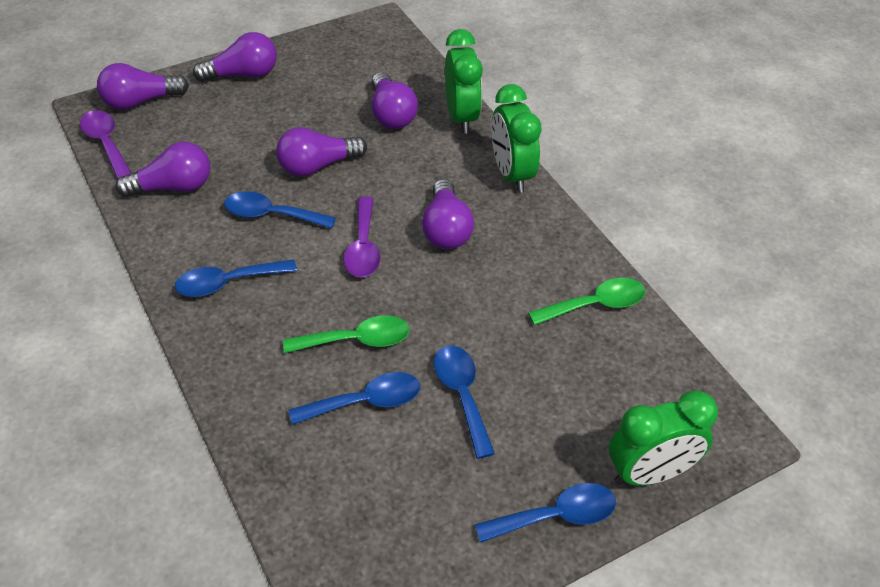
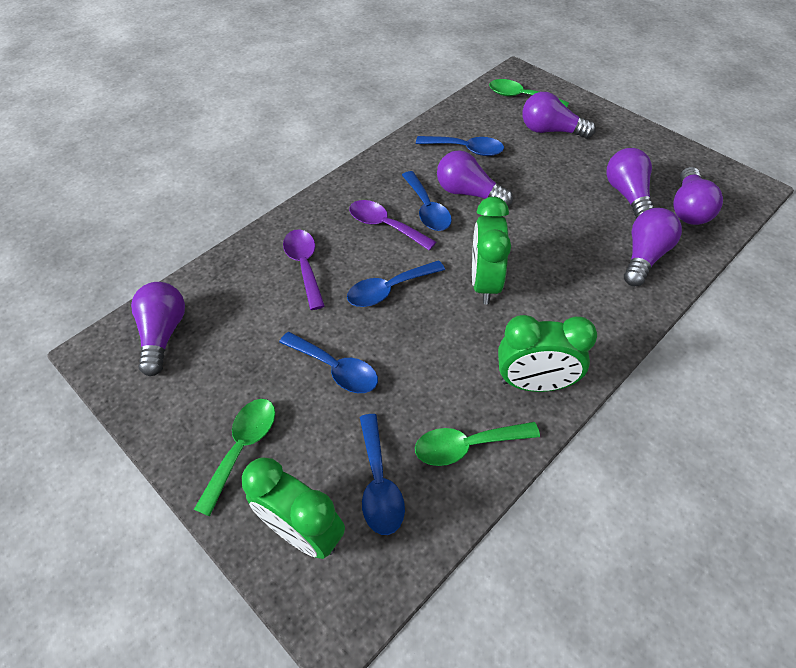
green spoon: 2 -> 3

